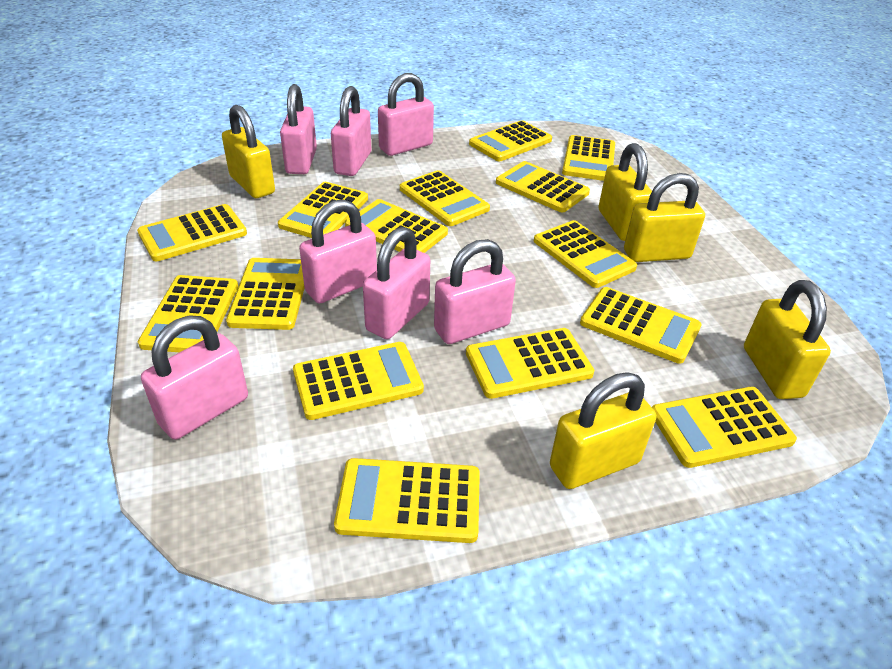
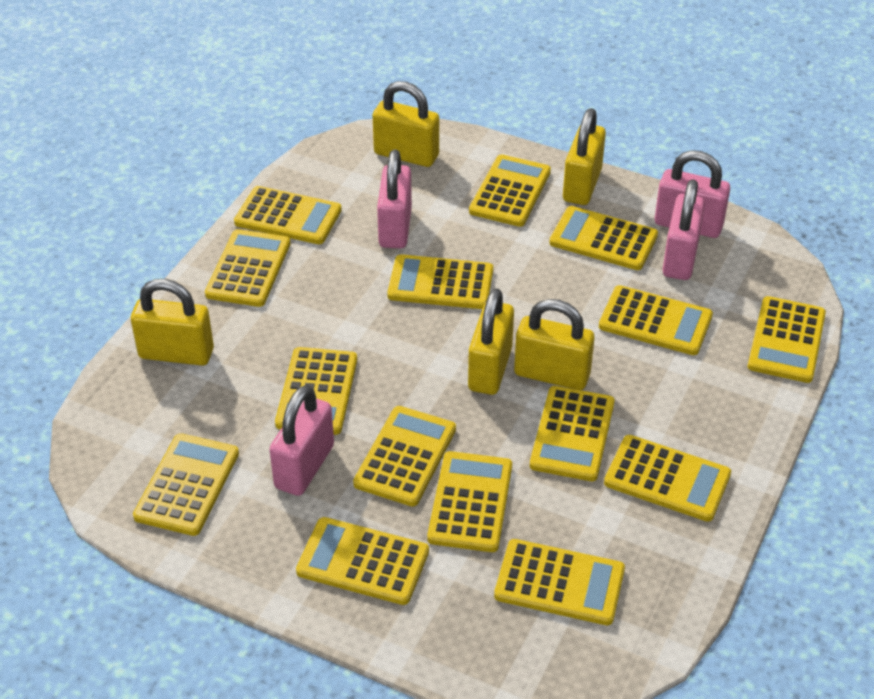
pink padlock: 7 -> 4

